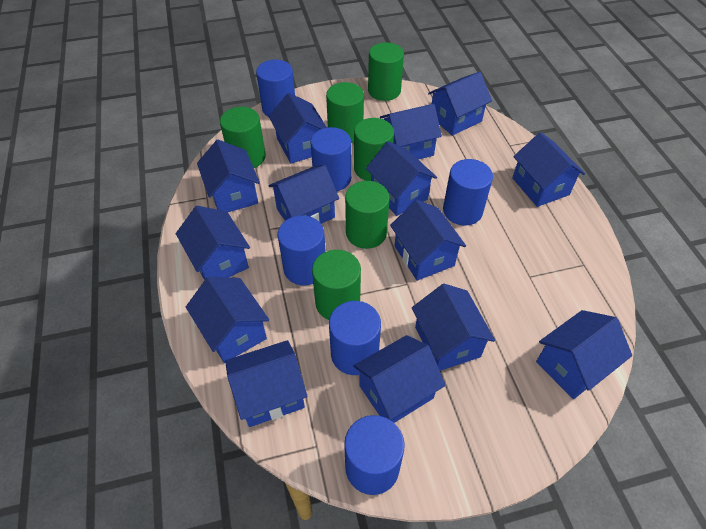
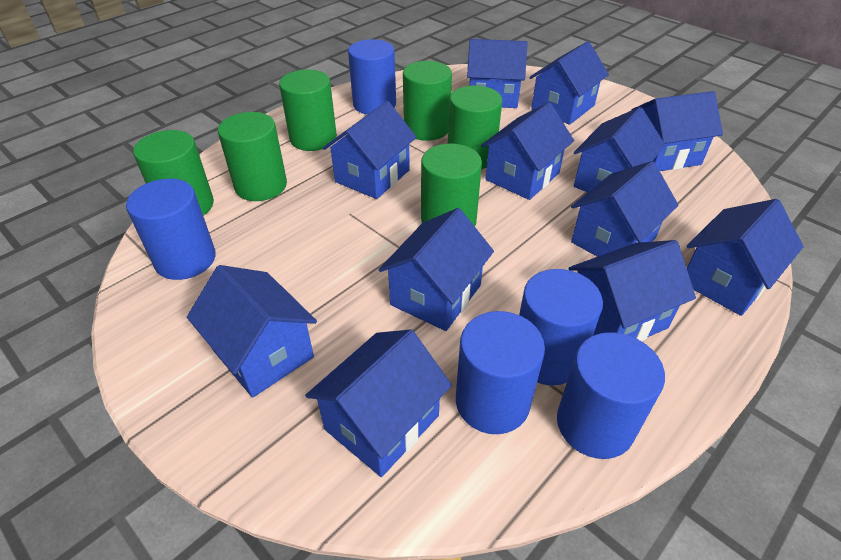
blue cylinder: 6 -> 5
blue house: 14 -> 12

